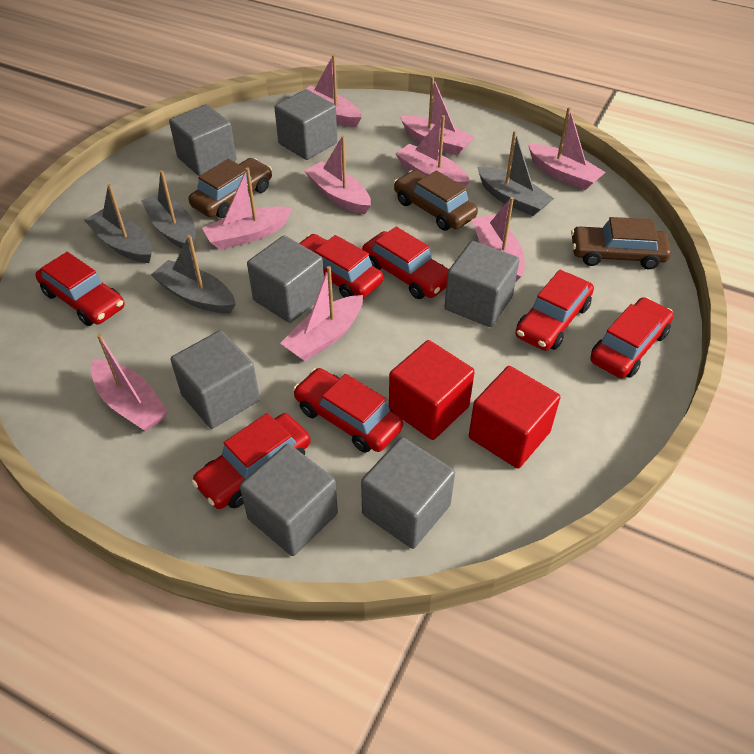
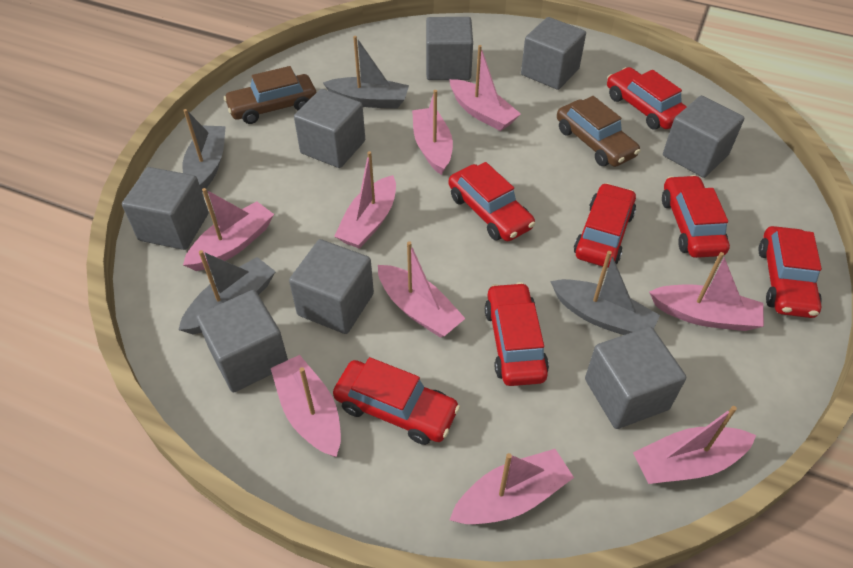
brown car: 3 -> 2
grey cube: 7 -> 8
red cube: 2 -> 0

